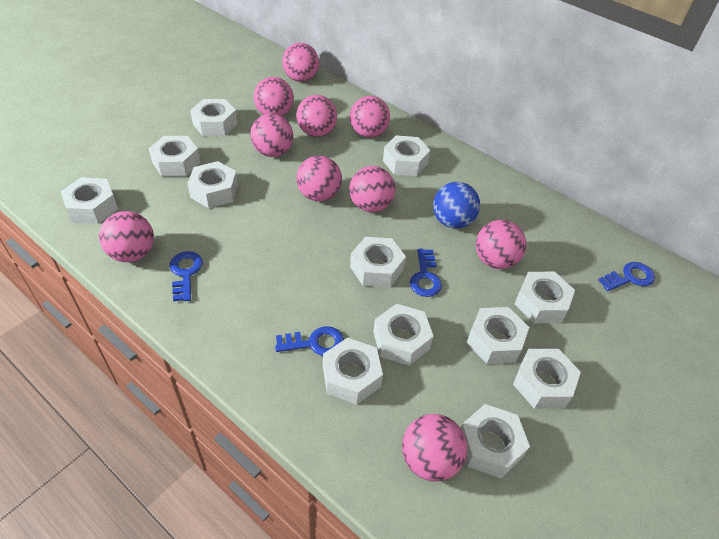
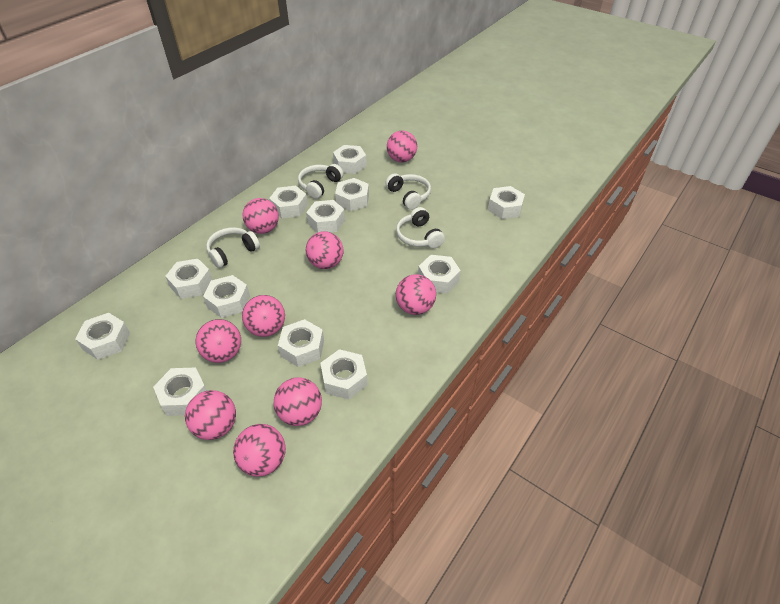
blue ball: 1 -> 0
blue key: 4 -> 0
pink ball: 10 -> 9
white headphones: 0 -> 4

